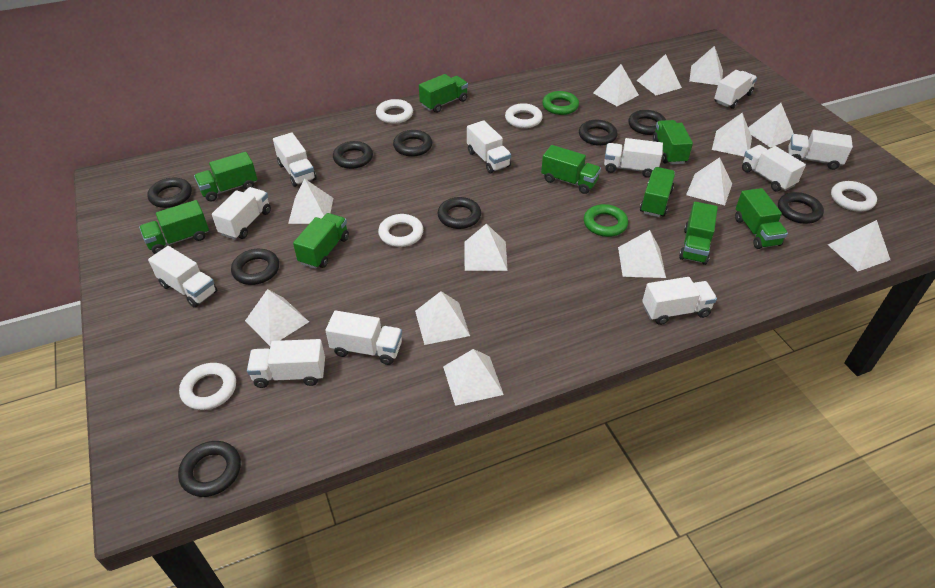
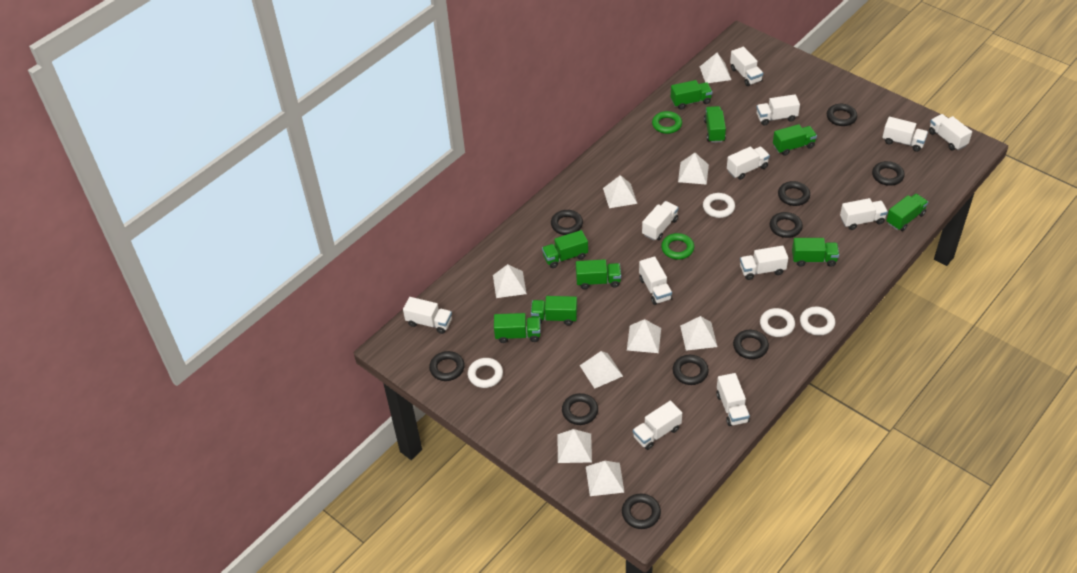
black ring: 9 -> 10
white pyramid: 13 -> 9
white ring: 5 -> 4
white truck: 11 -> 12

